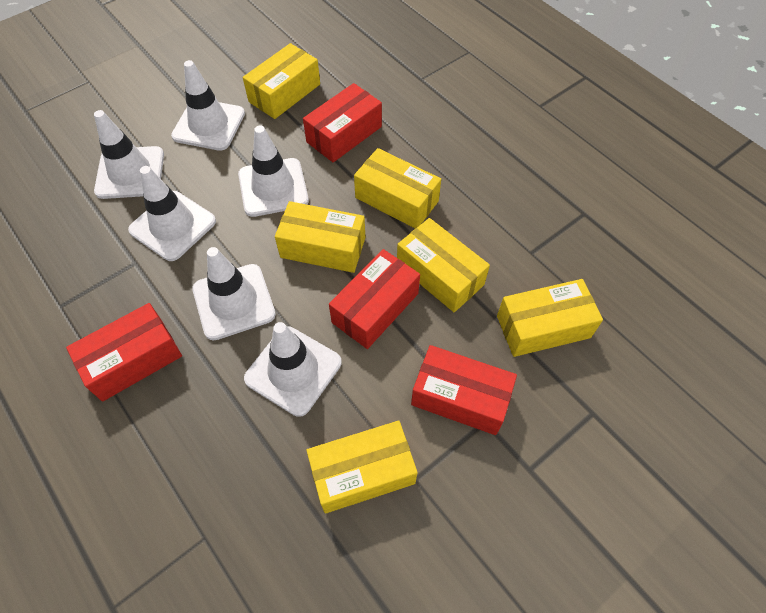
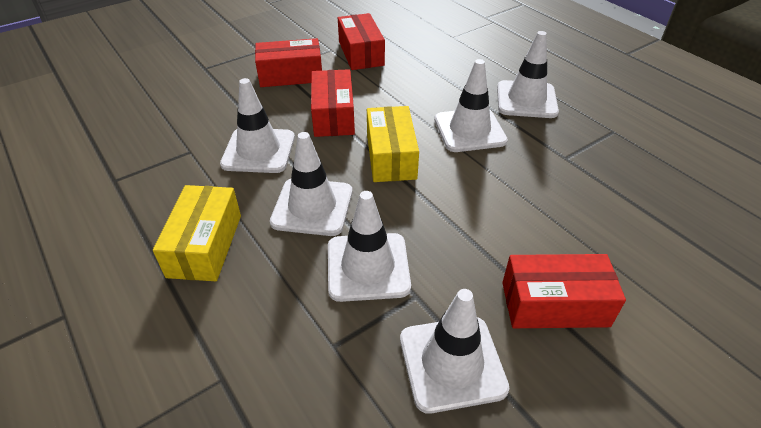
yellow box: 6 -> 2

